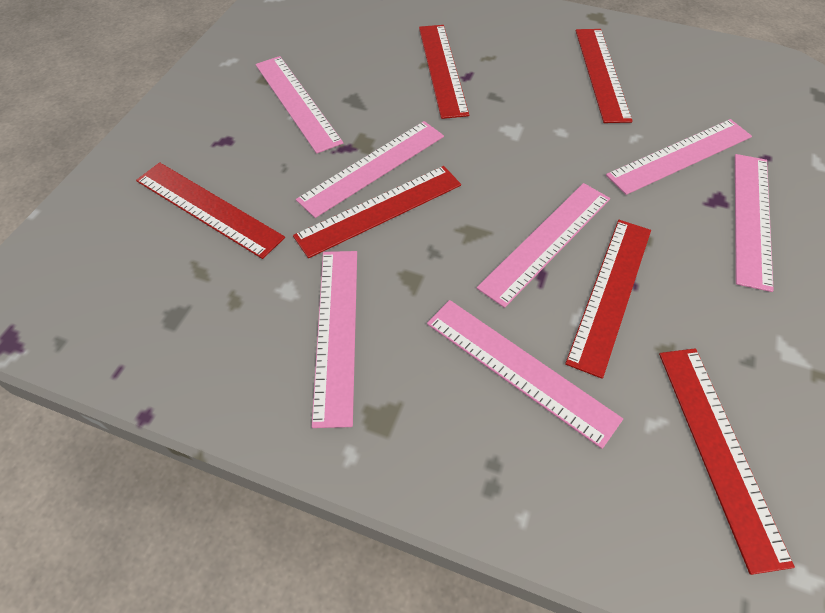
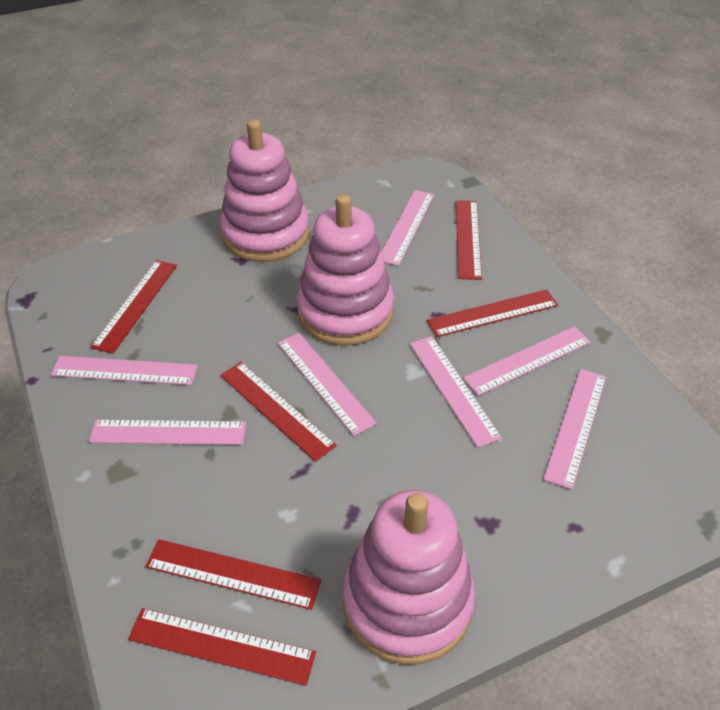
pink stacking toy: 0 -> 3

